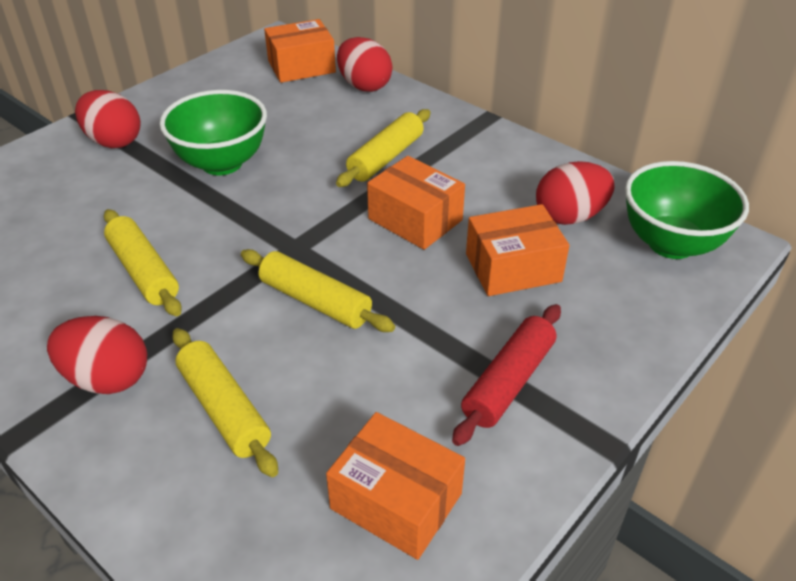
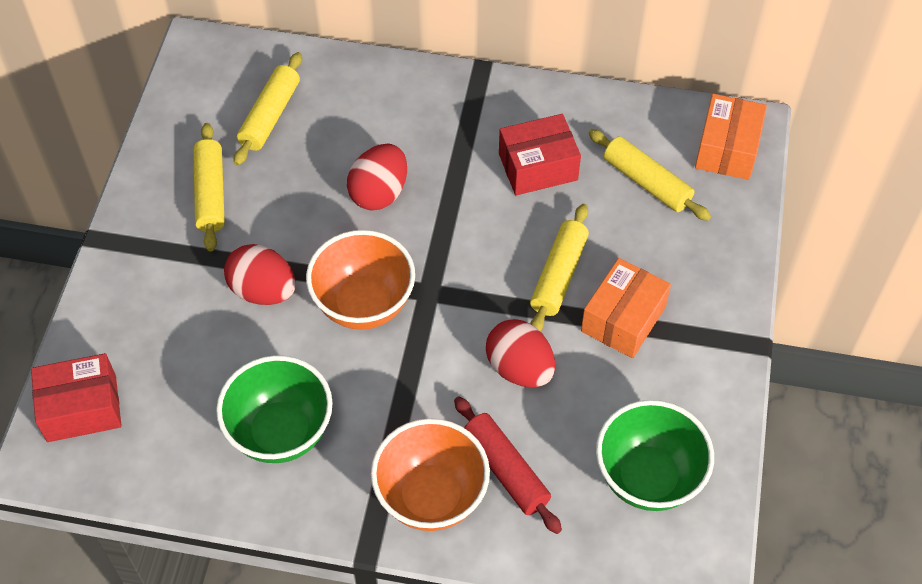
orange bowl: 0 -> 2
orange box: 4 -> 2
red box: 0 -> 2
red egg: 4 -> 3

